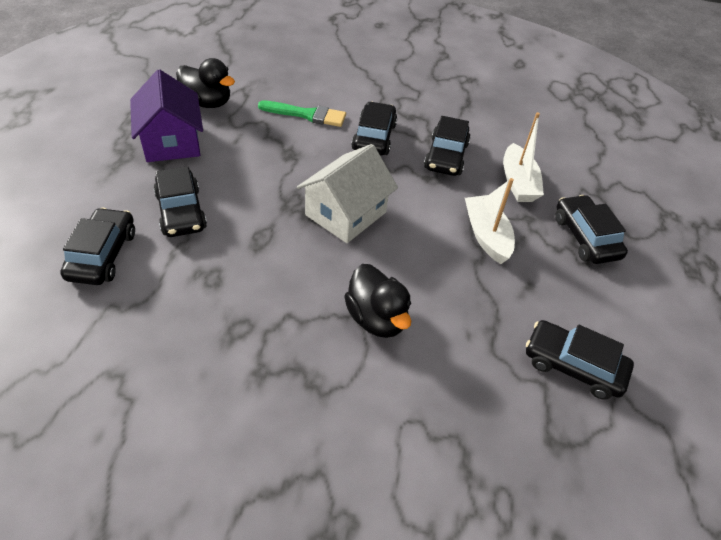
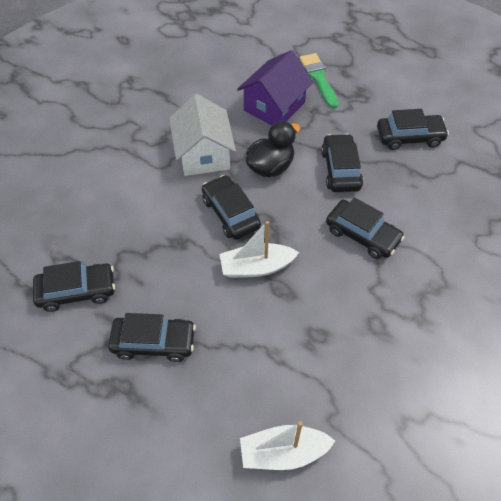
black duck: 2 -> 1

